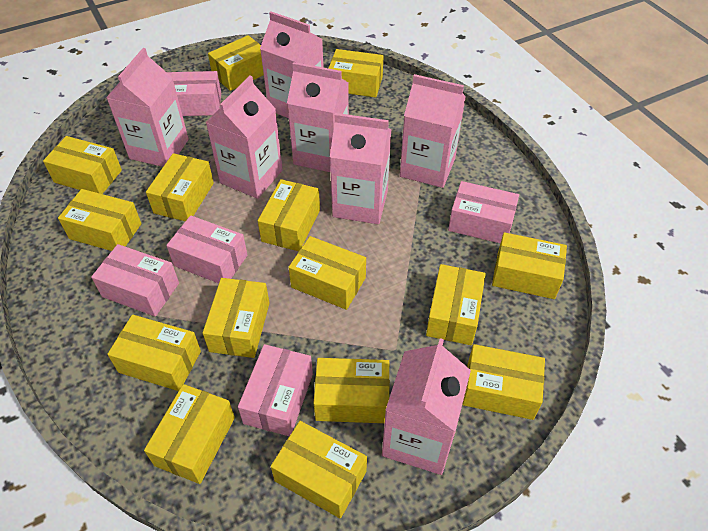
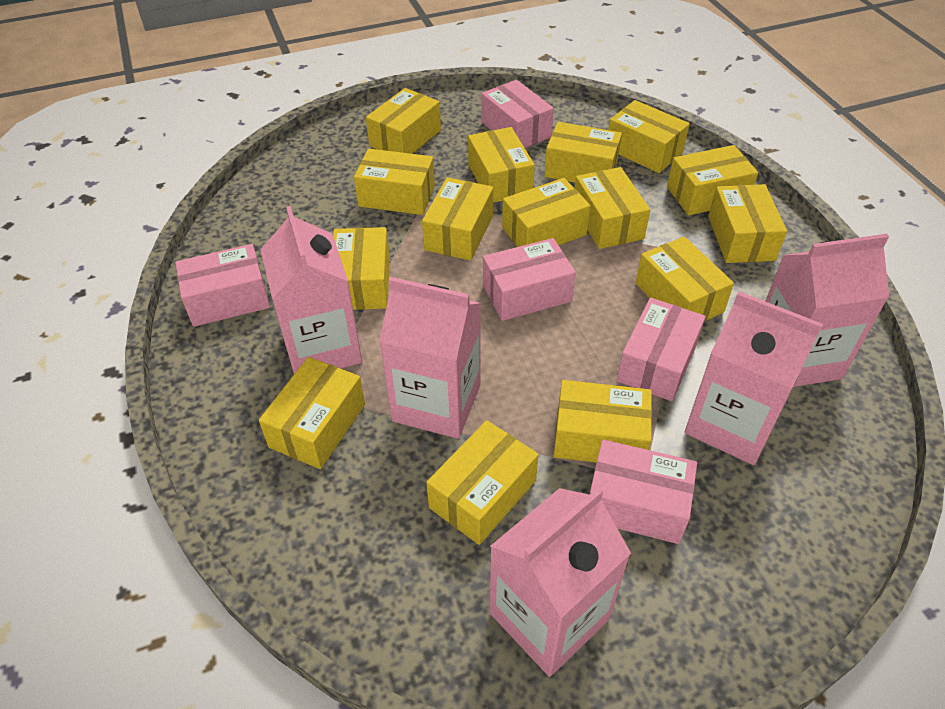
pink carton: 7 -> 5

